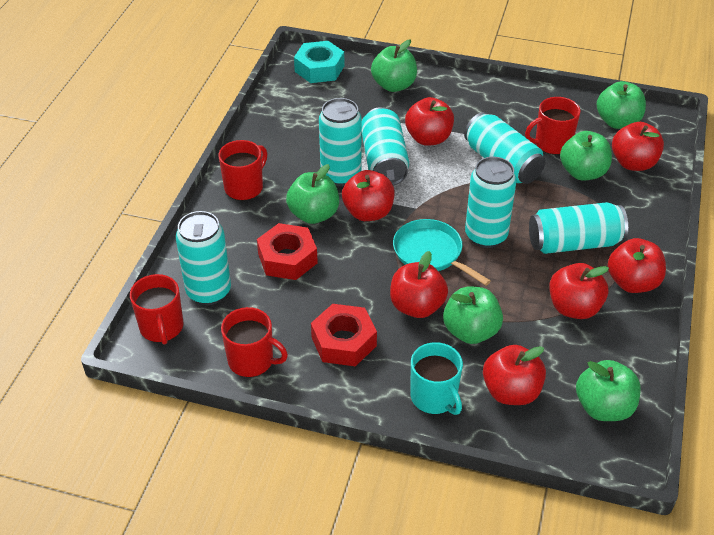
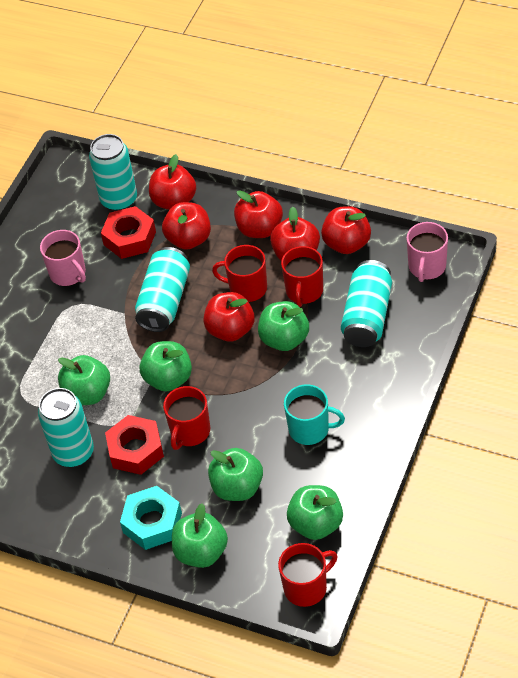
pink mug: 0 -> 2
red apple: 7 -> 6
turquoise can: 6 -> 4
turquoise pan: 1 -> 0

